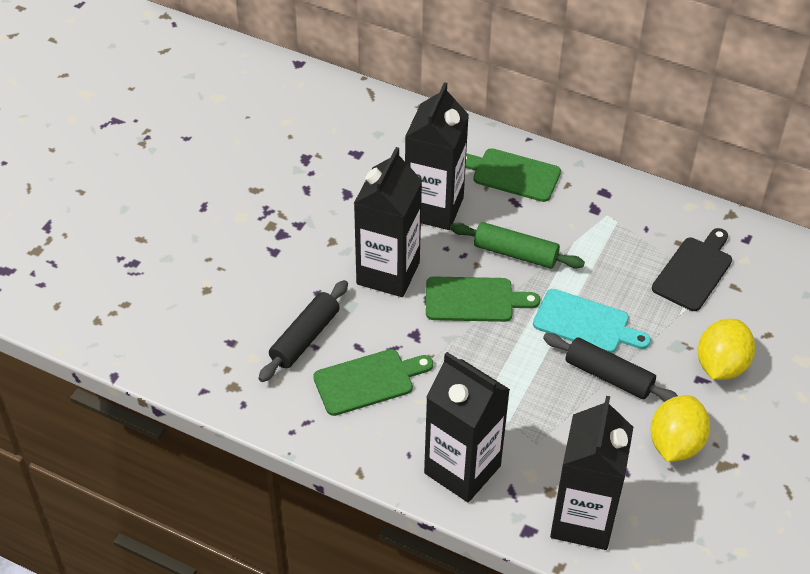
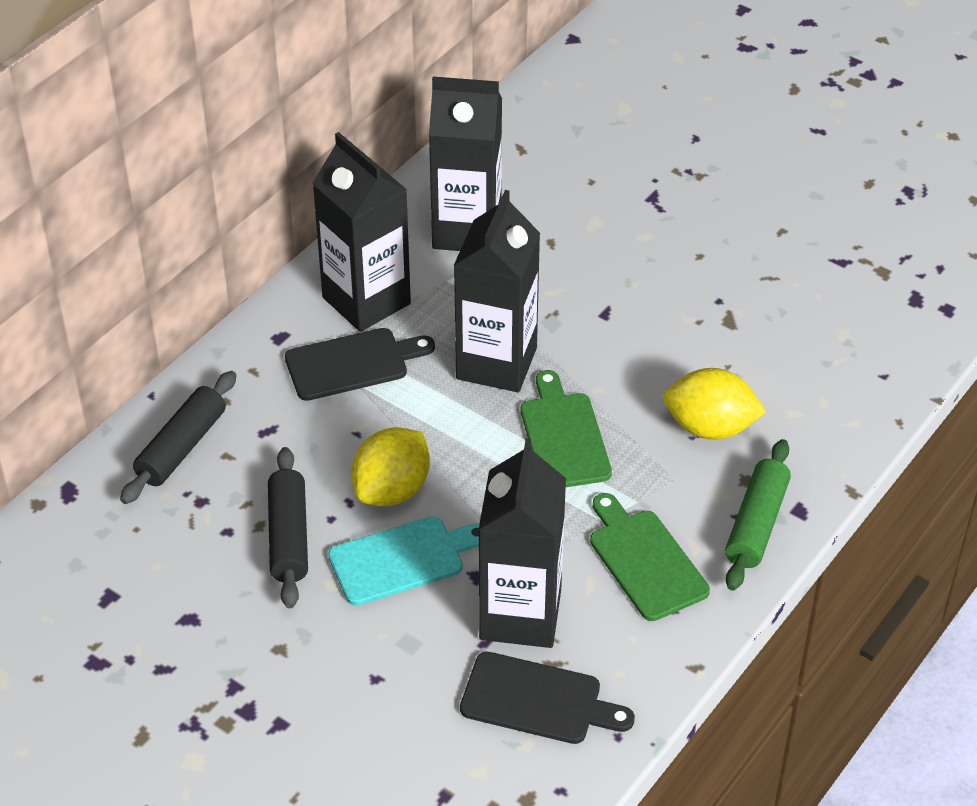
black cutting board: 1 -> 2
green cutting board: 3 -> 2

